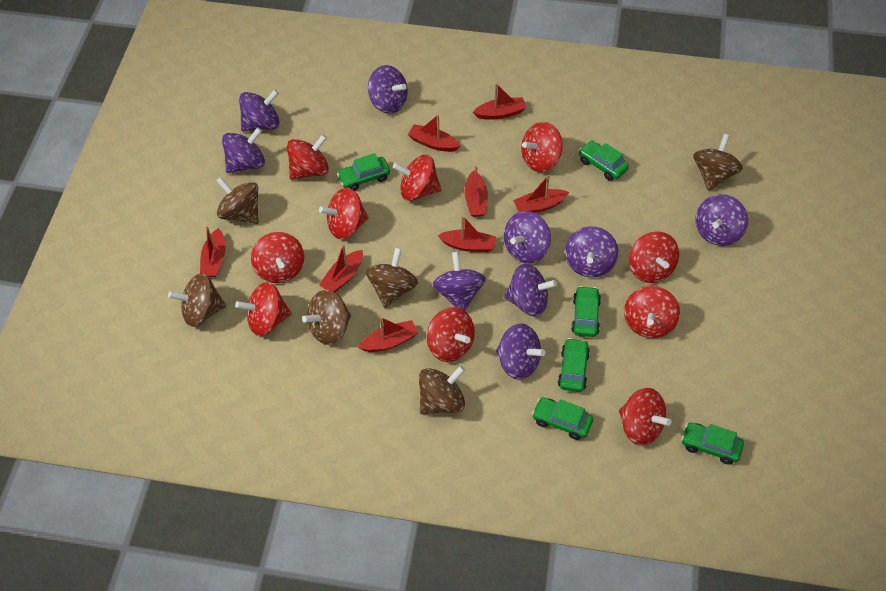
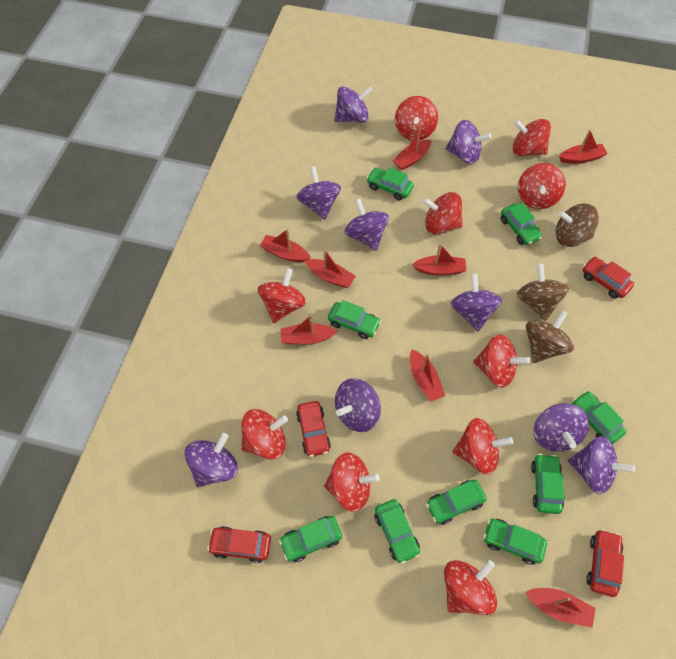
brown spinning top: 6 -> 3
green car: 6 -> 9
red car: 0 -> 4

